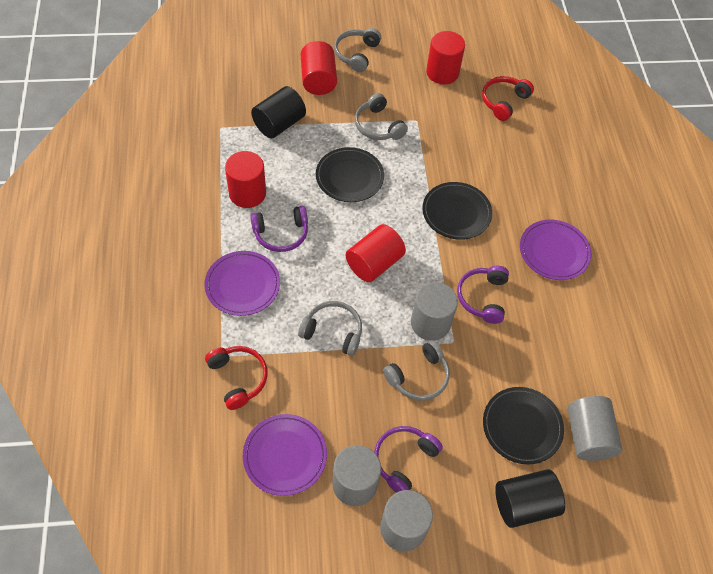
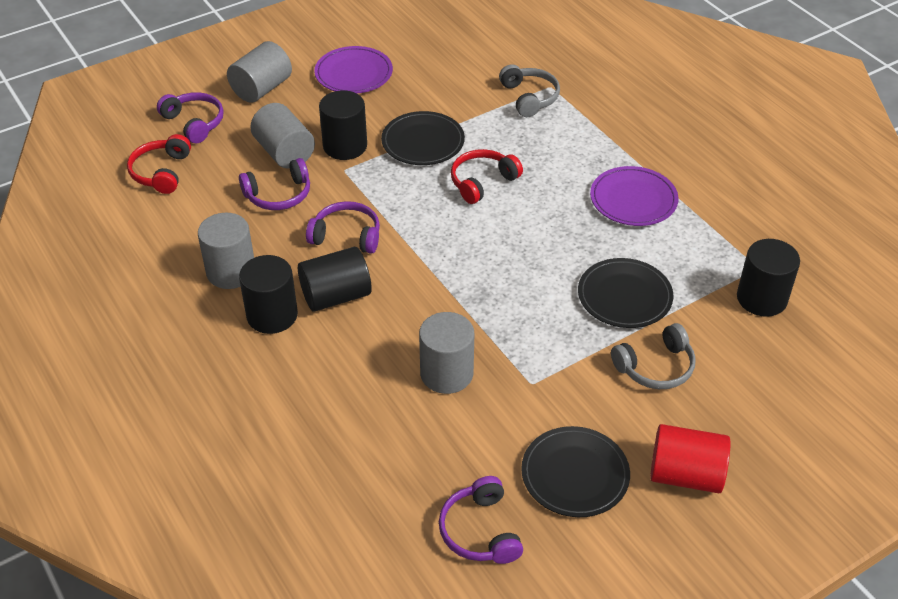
black cylinder: 2 -> 4
grey headphones: 4 -> 2
purple headphones: 3 -> 4
purple plate: 3 -> 2
red cylinder: 4 -> 1

